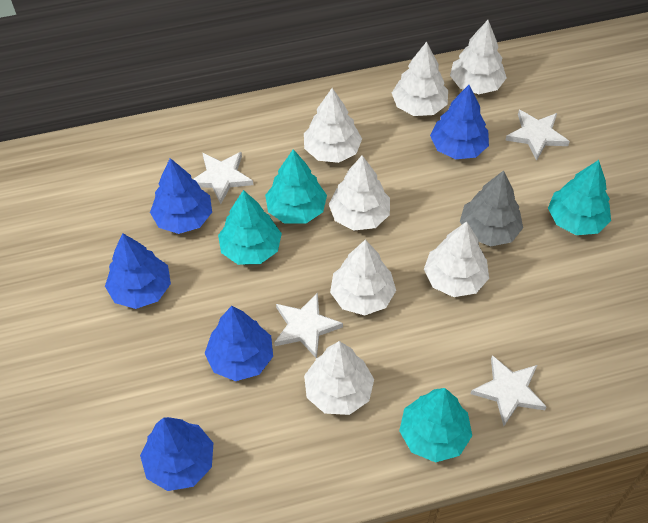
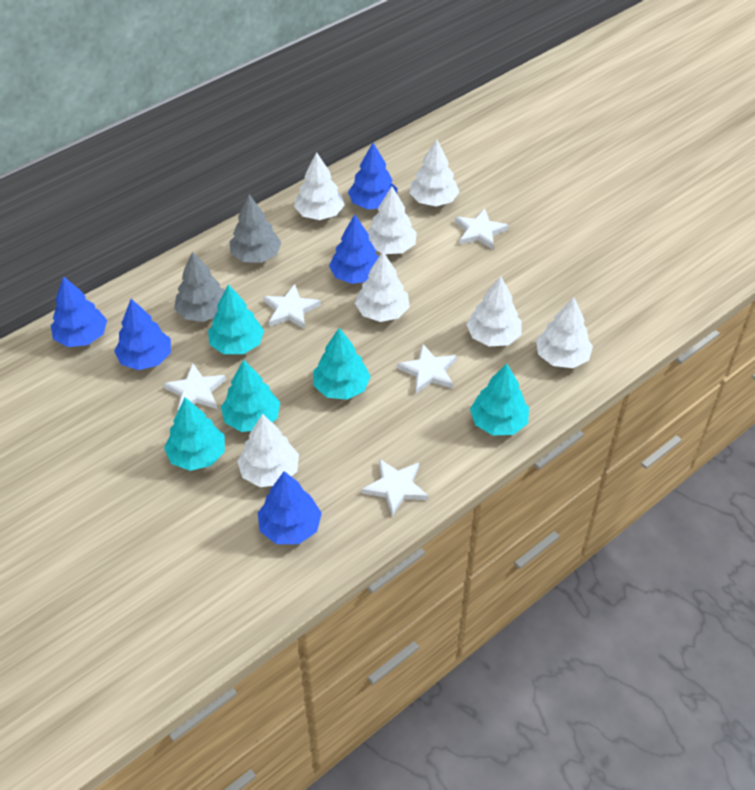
grey tree: 1 -> 2
turquoise tree: 4 -> 5
white star: 4 -> 5

